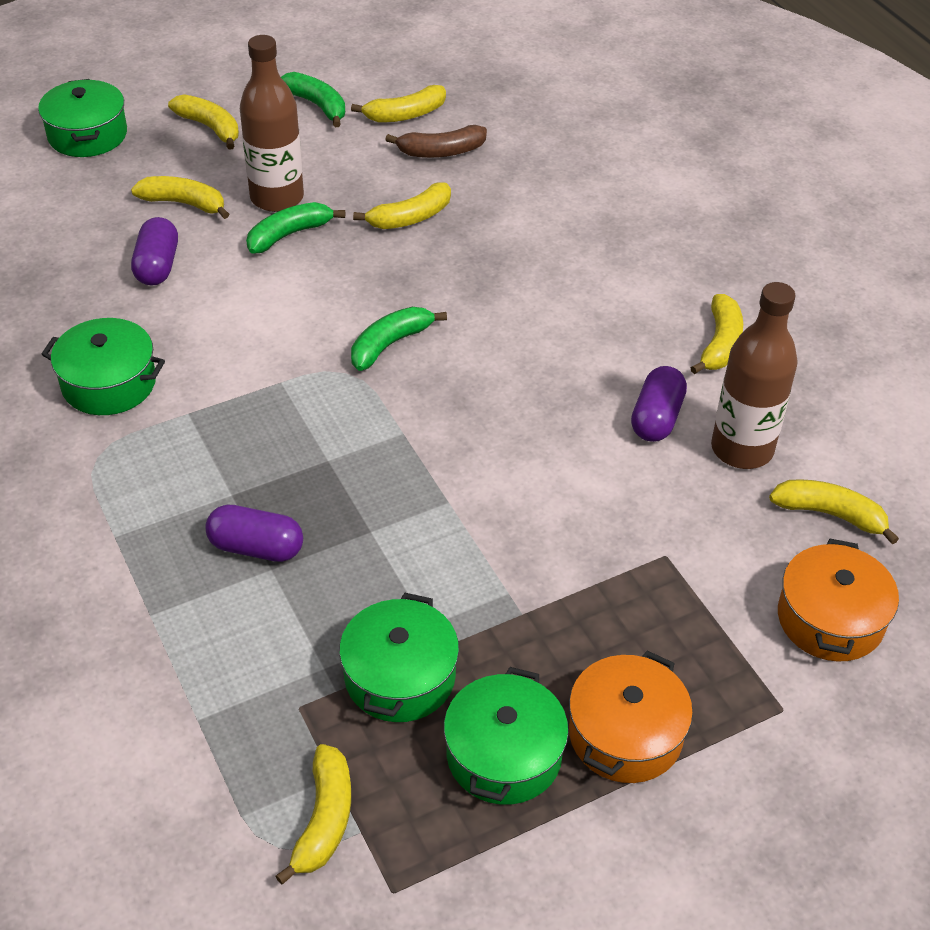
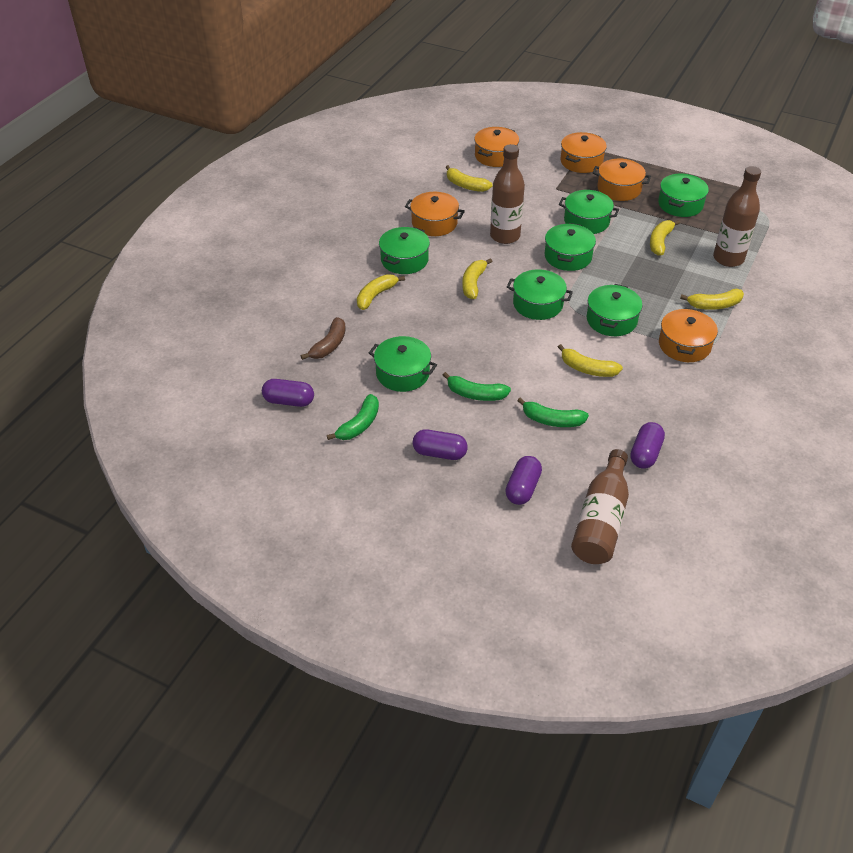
brown bottle: 2 -> 3
green pot: 4 -> 7
orange pot: 2 -> 5
purple capsule: 3 -> 4
yellow banana: 7 -> 6

